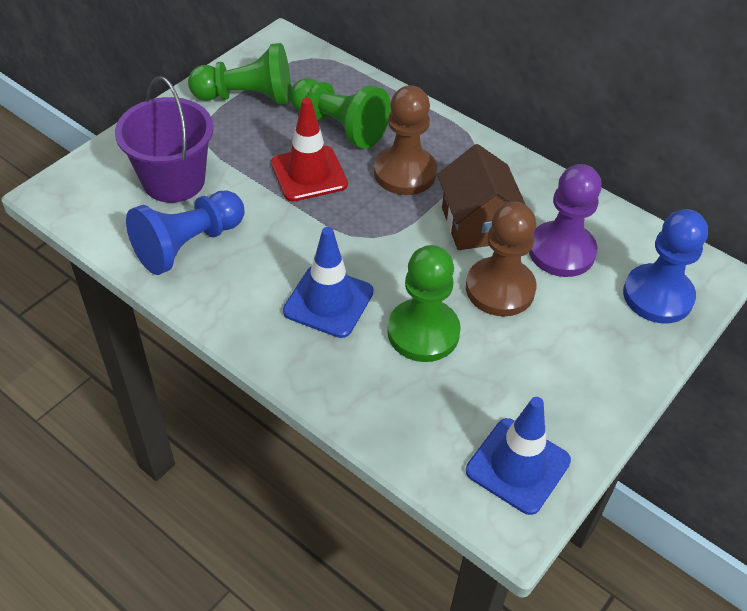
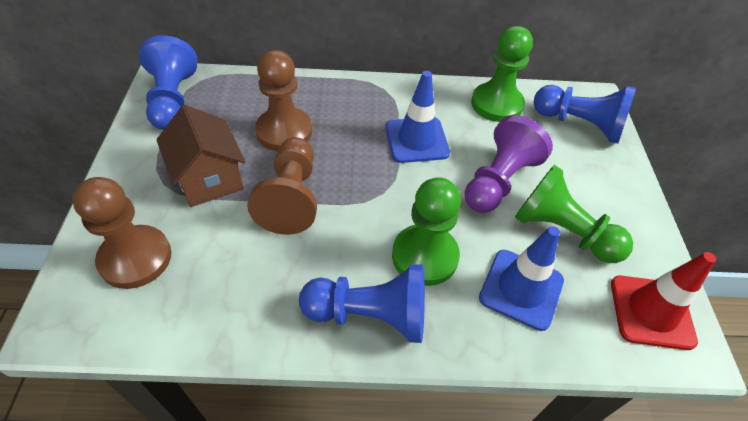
blue pawn: 2 -> 3
brown pawn: 2 -> 3
purple bucket: 1 -> 0

